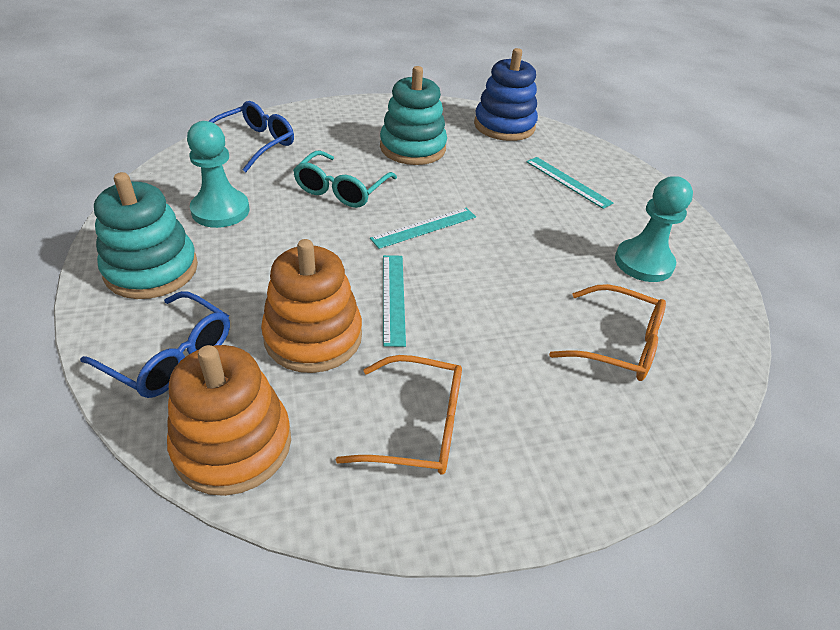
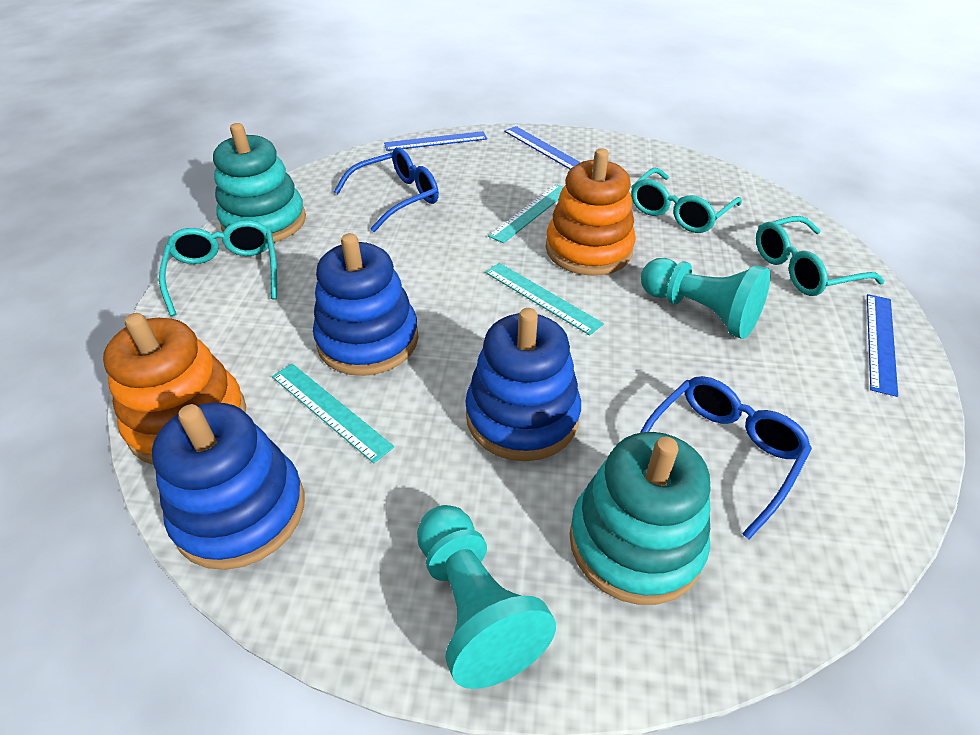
blue ruler: 0 -> 3
blue stacking toy: 1 -> 3
orange glasses: 2 -> 0
turquoise glasses: 1 -> 3

